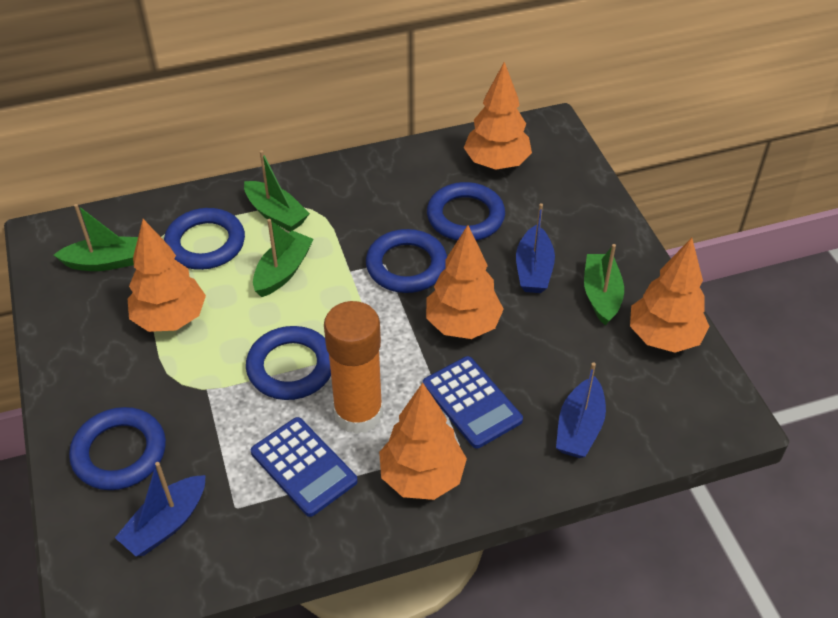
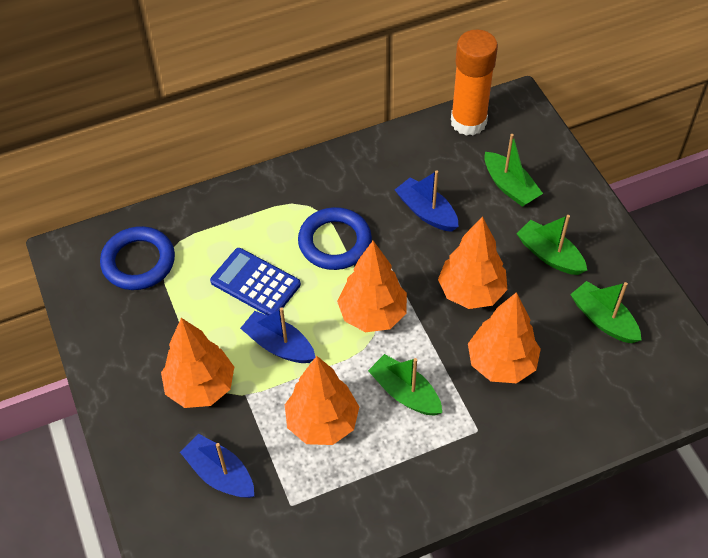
blue calculator: 2 -> 1
blue ring: 5 -> 2

